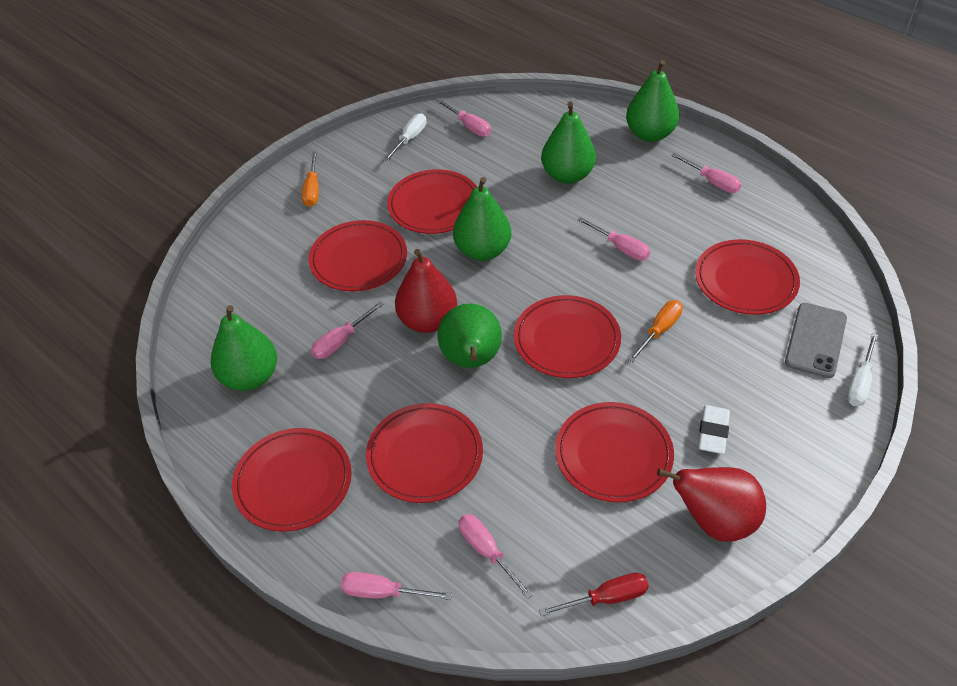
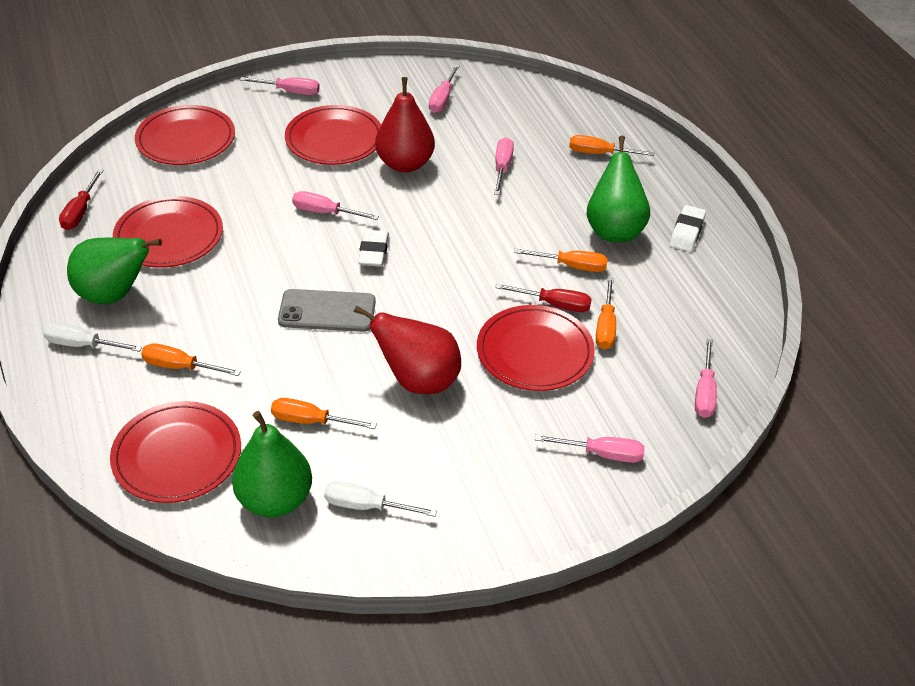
green pear: 5 -> 3
orange screwdriver: 2 -> 5
red plate: 7 -> 5
red screwdriver: 1 -> 2
white eraser: 1 -> 2

